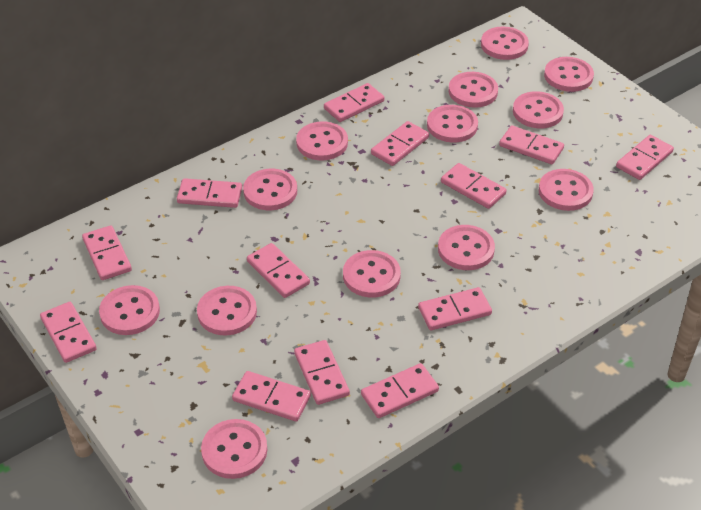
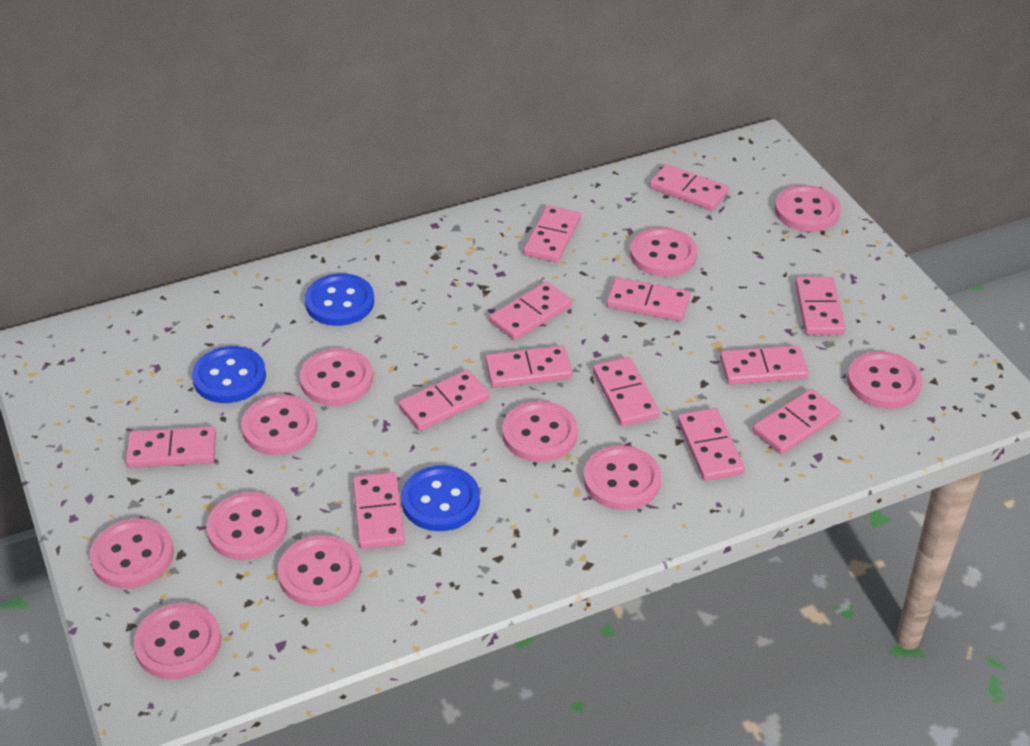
blue button: 0 -> 3
pink button: 13 -> 11

